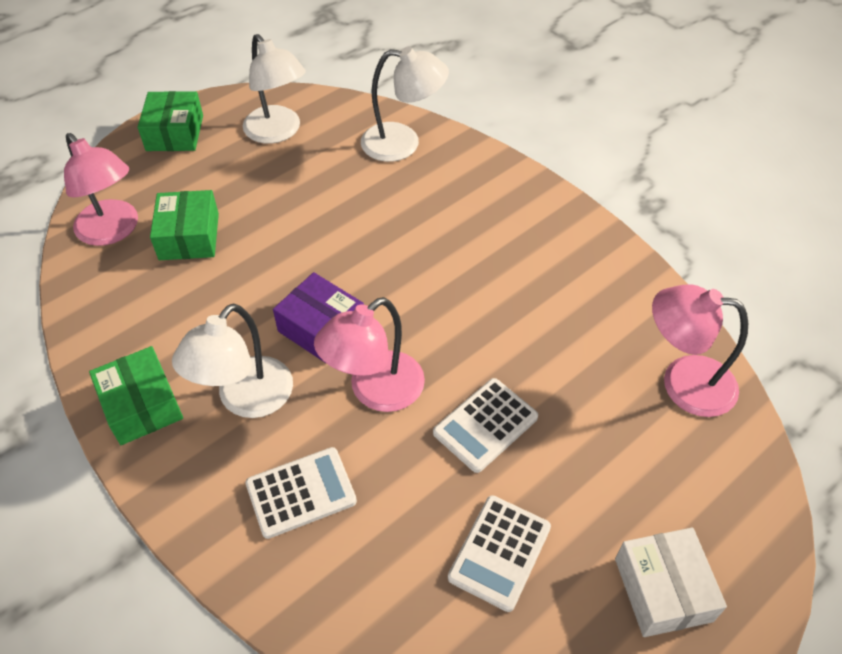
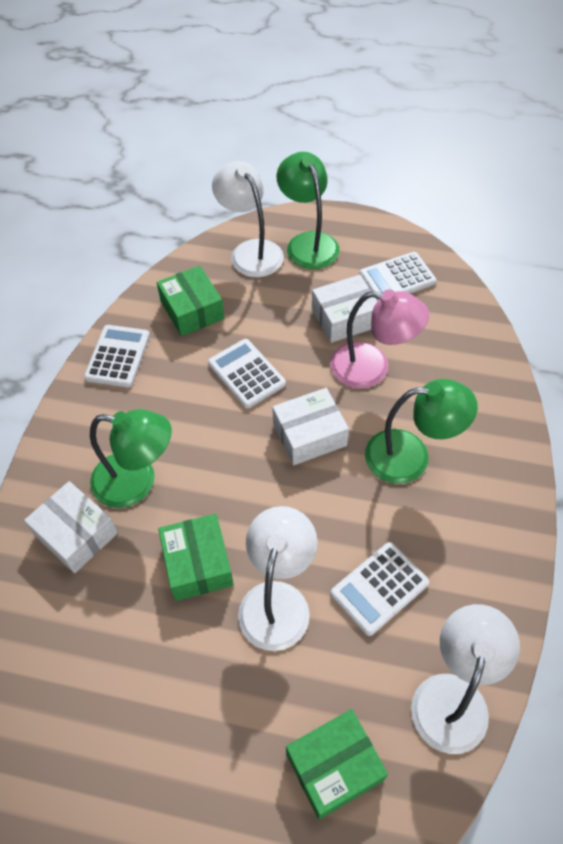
green lamp: 0 -> 3
pink lamp: 3 -> 1
purple box: 1 -> 0
white box: 1 -> 3
white calculator: 3 -> 4

